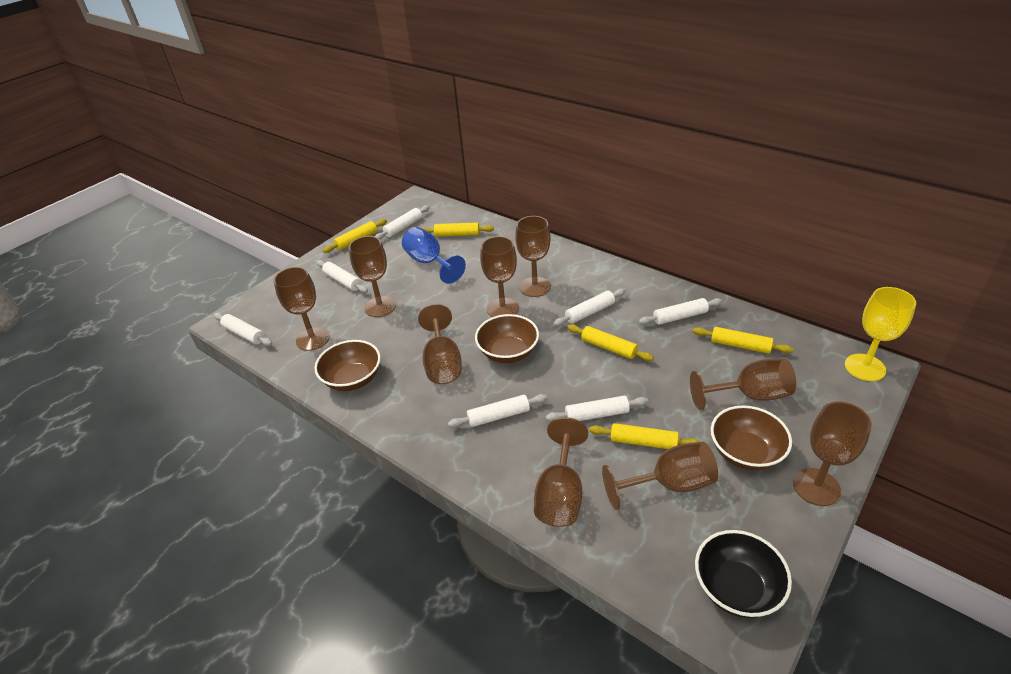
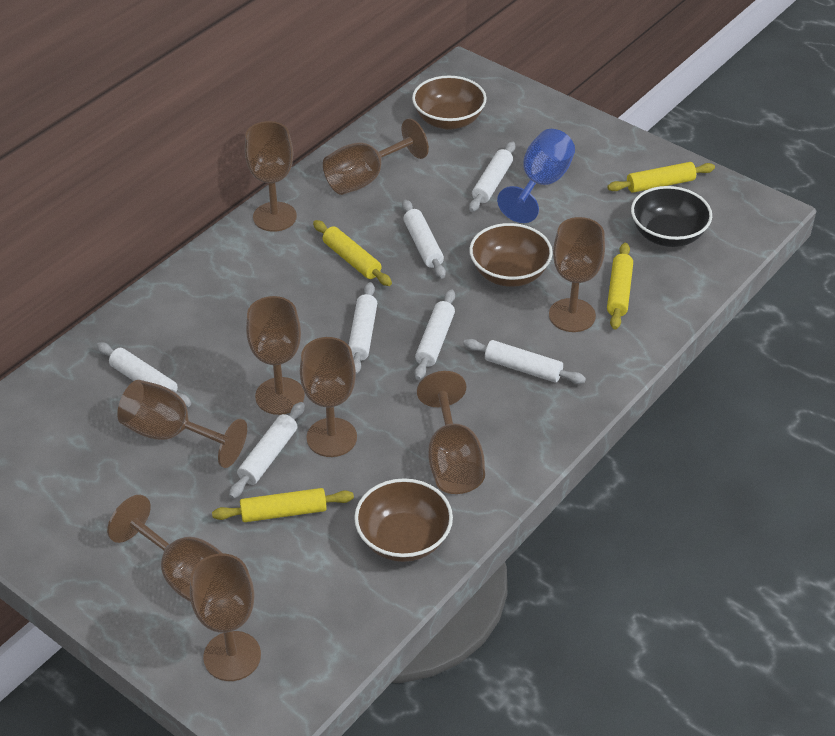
yellow goblet: 1 -> 0
yellow rolling pin: 5 -> 4

